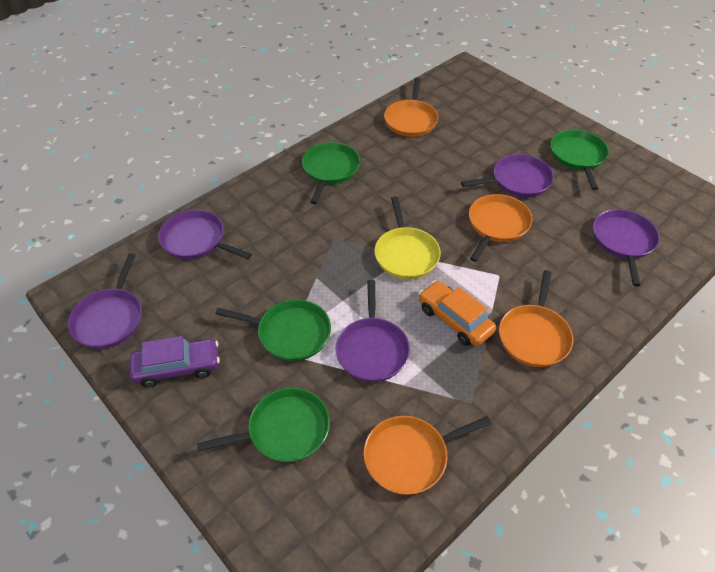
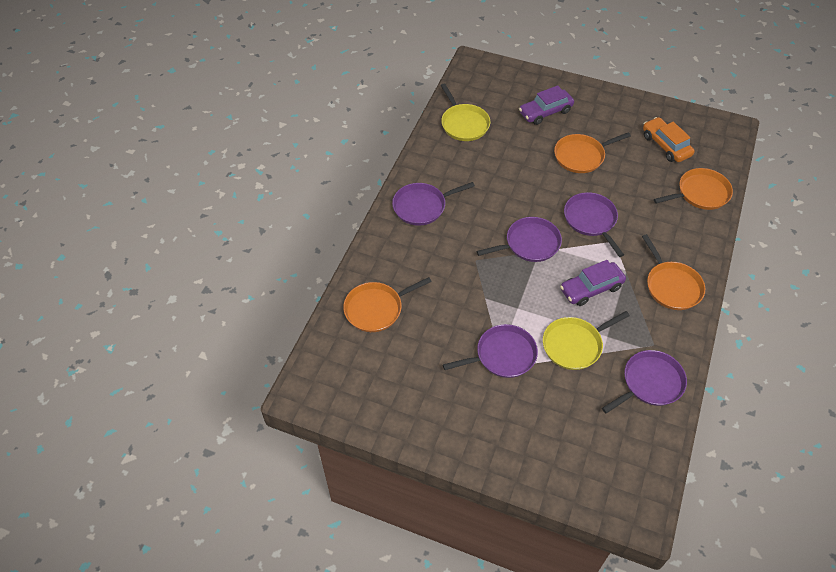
green pan: 4 -> 0
purple car: 1 -> 2
yellow pan: 1 -> 2

